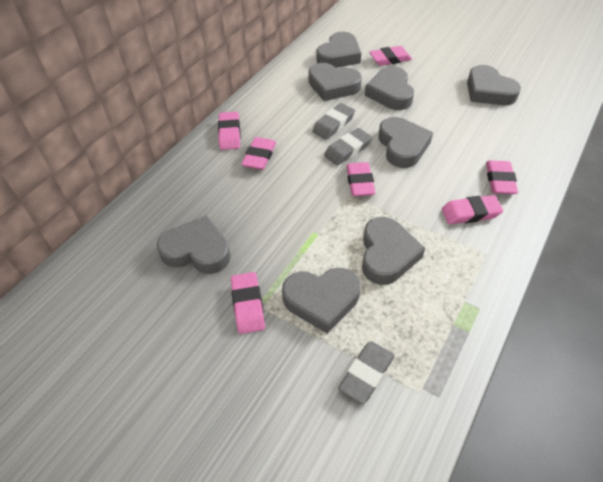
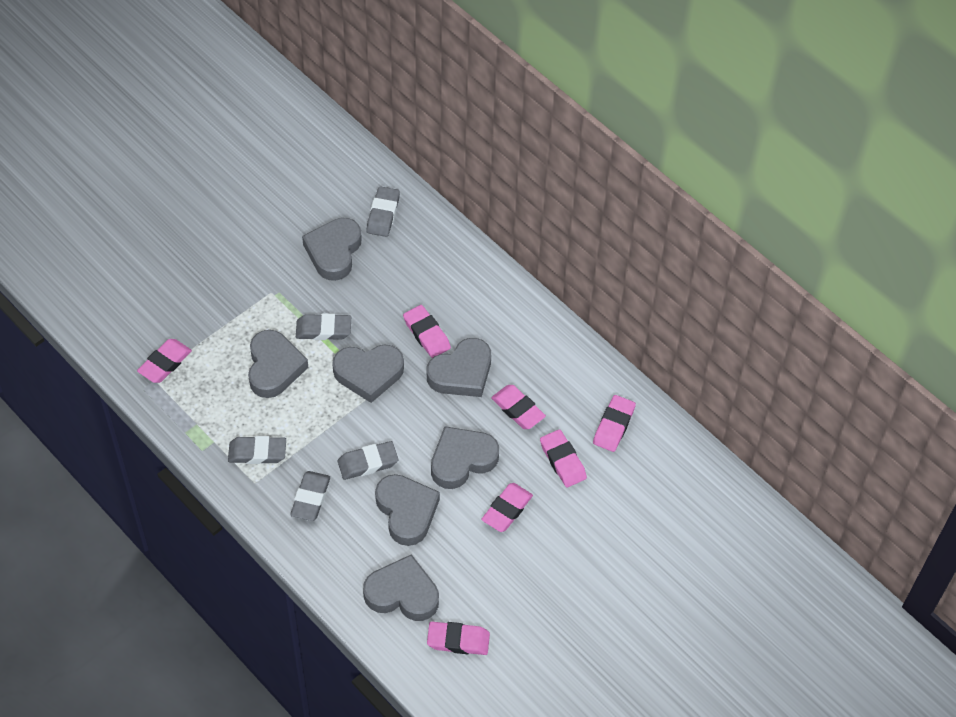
grey eraser: 3 -> 5
grey heart: 8 -> 7

